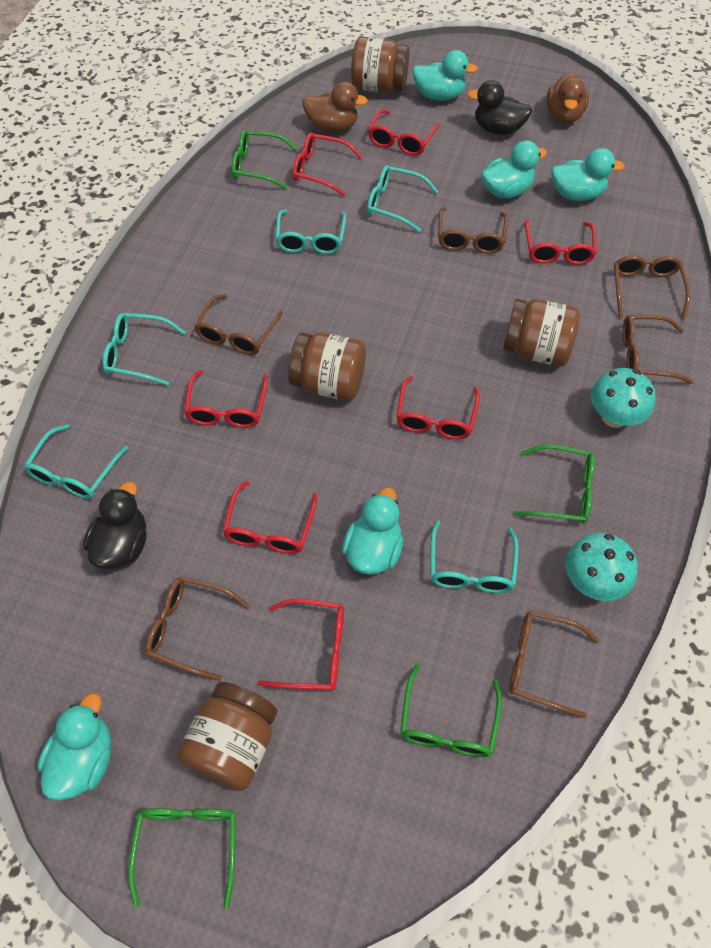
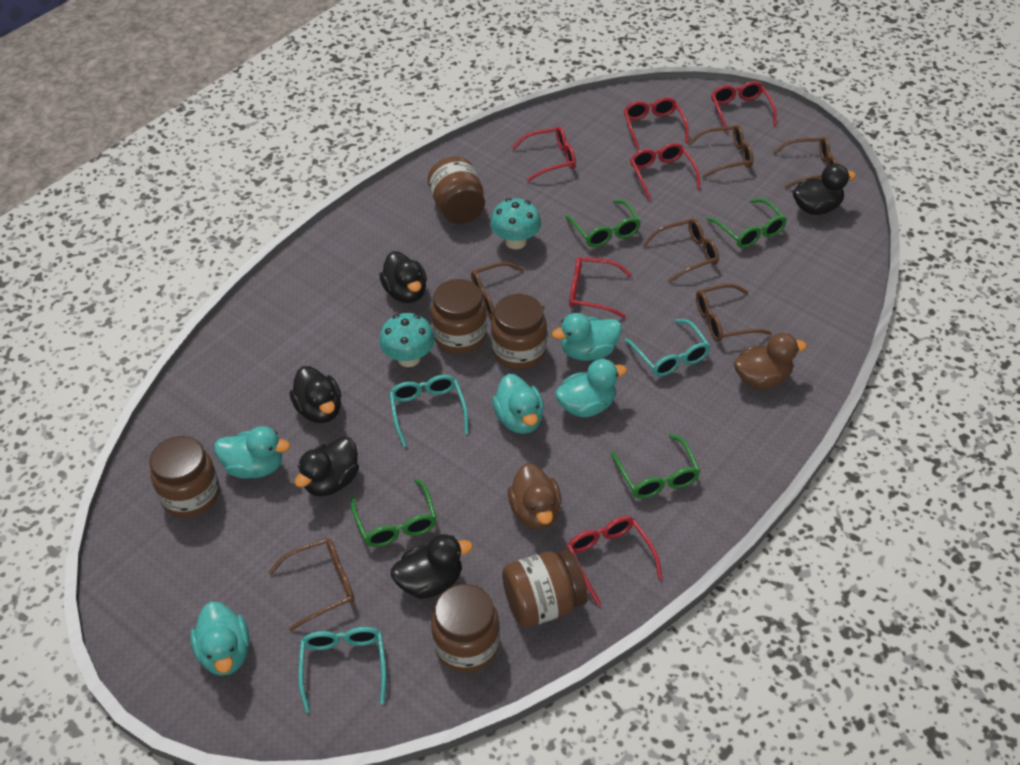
black duck: 2 -> 5
brown jar: 4 -> 6
red glasses: 7 -> 6
turquoise glasses: 5 -> 3

